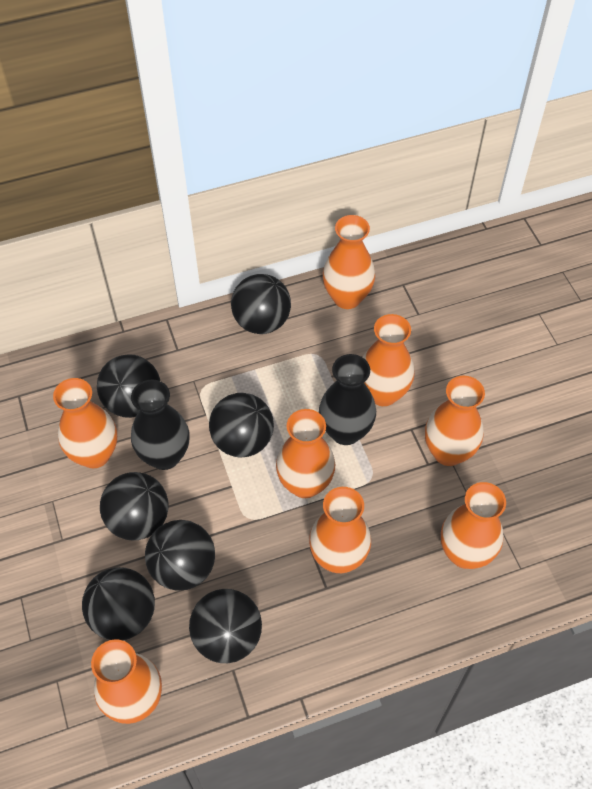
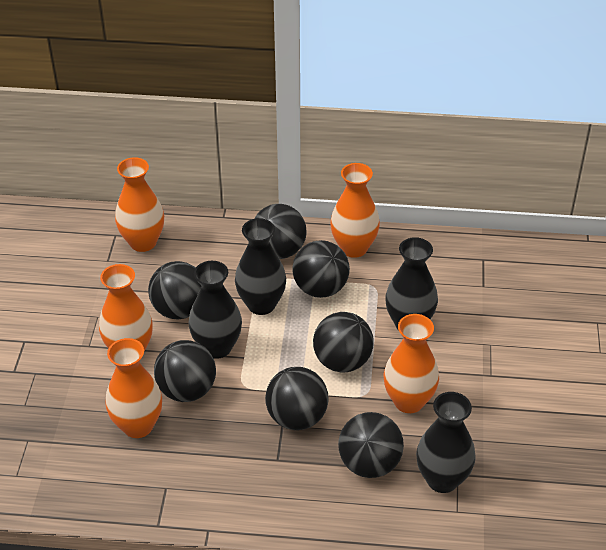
black vase: 2 -> 4
orange vase: 8 -> 5

